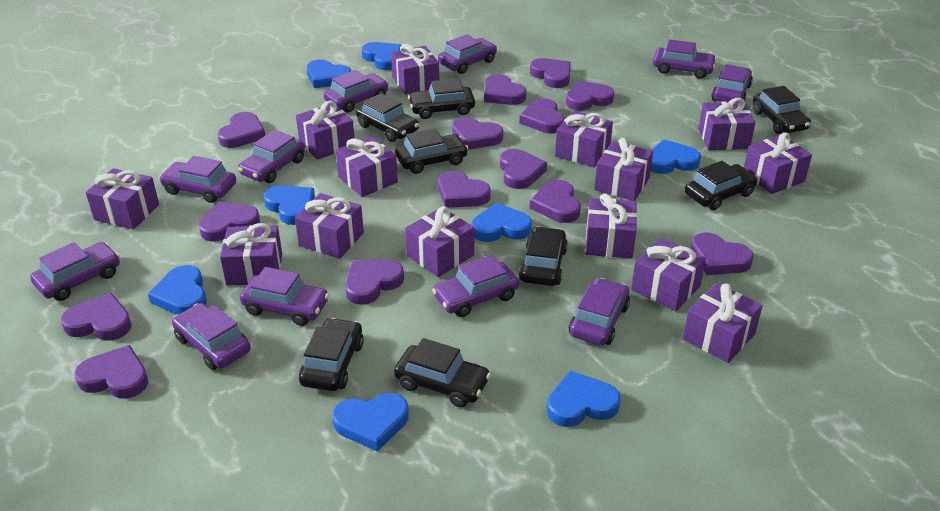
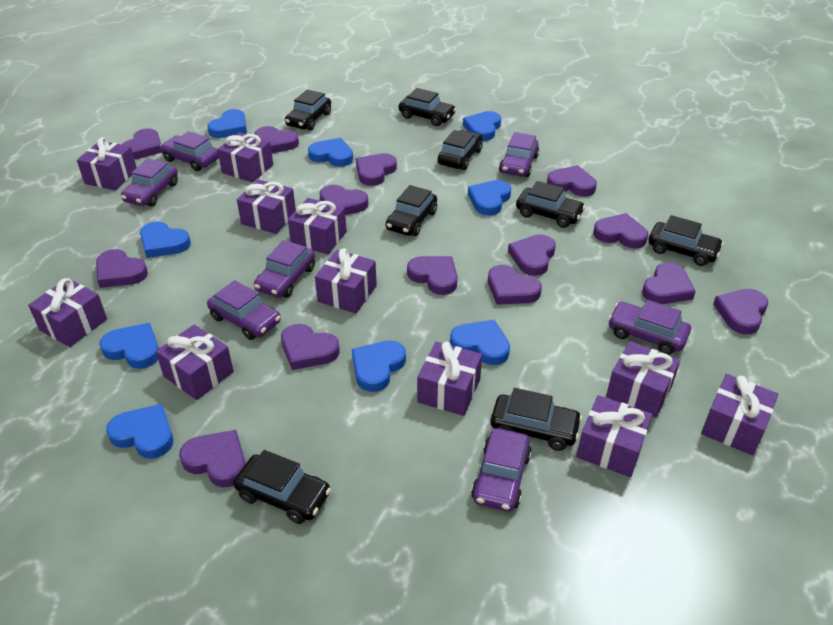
blue heart: 8 -> 9
purple car: 11 -> 7
purple gift: 14 -> 11

